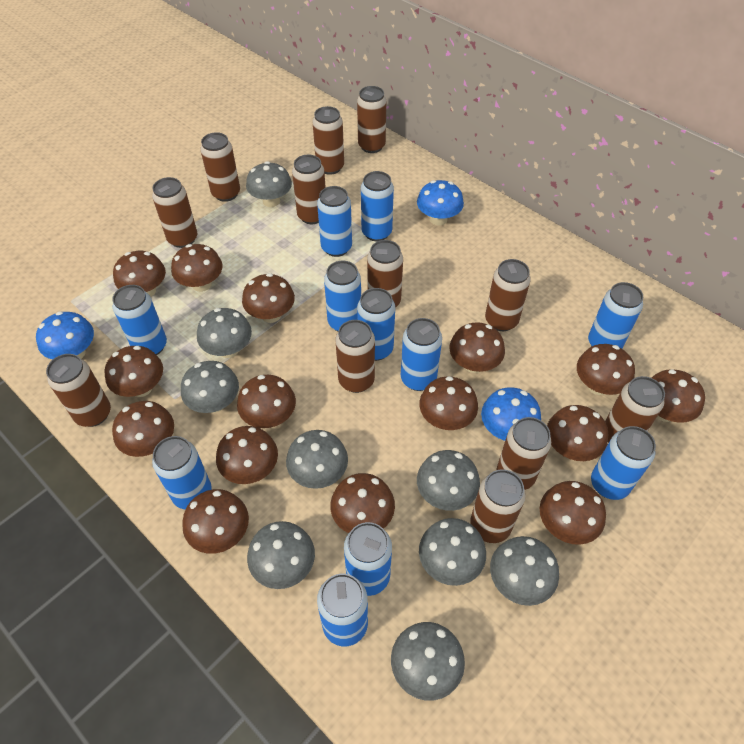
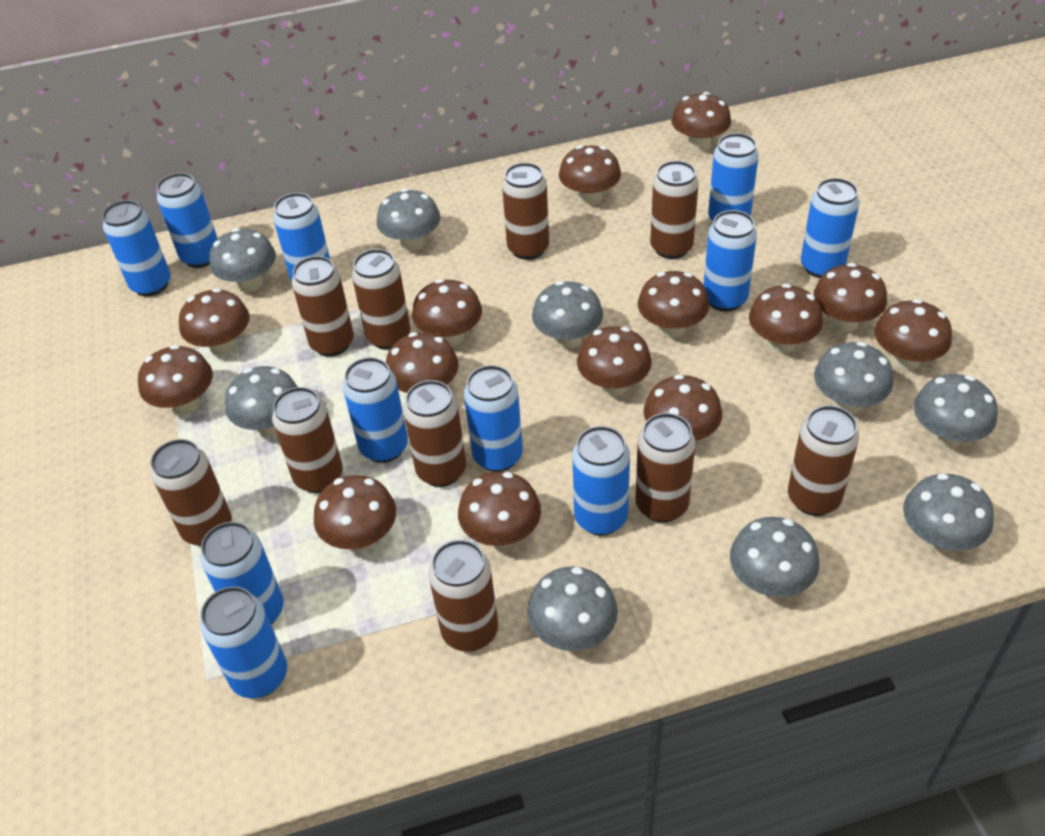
blue mushroom: 3 -> 0
brown can: 12 -> 10
brown mushroom: 15 -> 14

